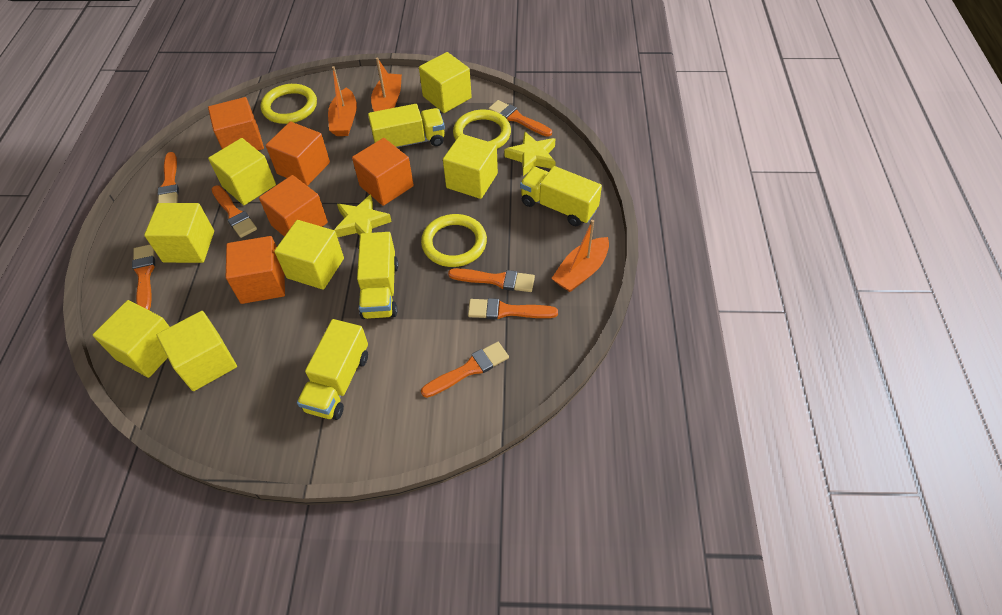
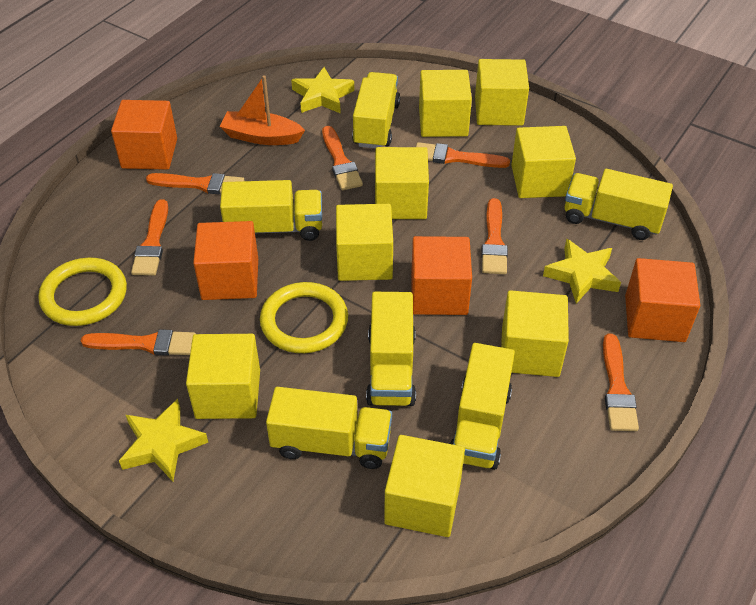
orange boat: 3 -> 1
orange cube: 5 -> 4
yellow cube: 7 -> 8
yellow ring: 3 -> 2
yellow star: 2 -> 3
yellow truck: 4 -> 6

